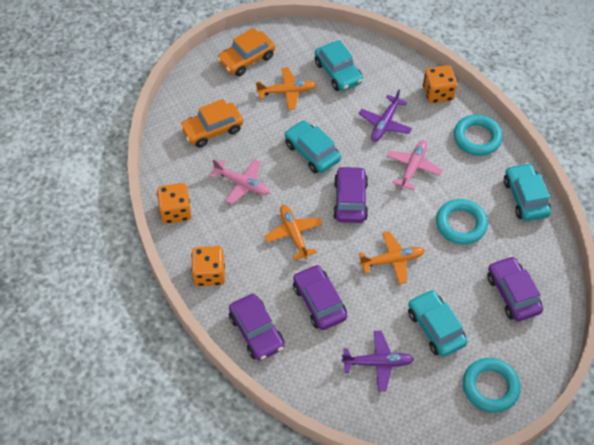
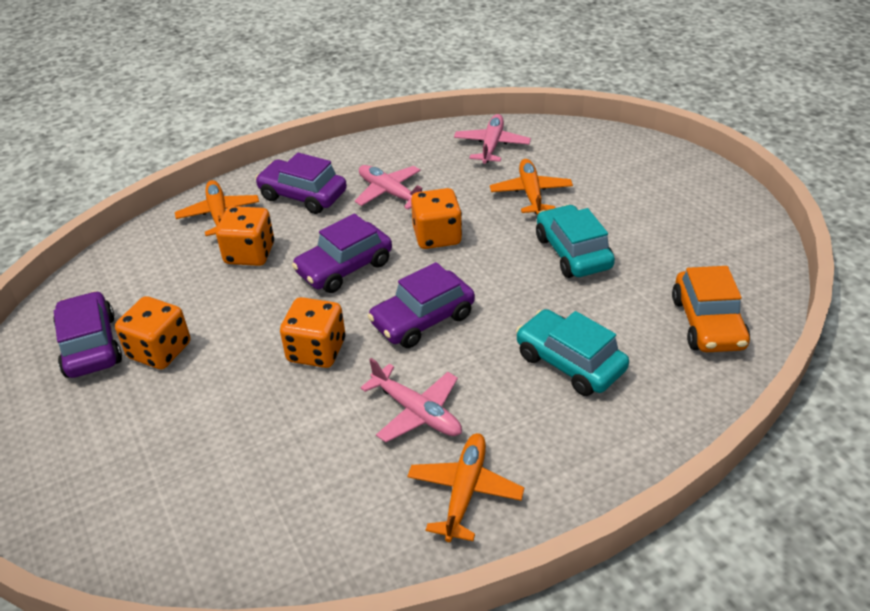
orange car: 2 -> 1
orange dice: 3 -> 4
pink plane: 2 -> 3
purple plane: 2 -> 0
turquoise car: 4 -> 2
turquoise ring: 3 -> 0

